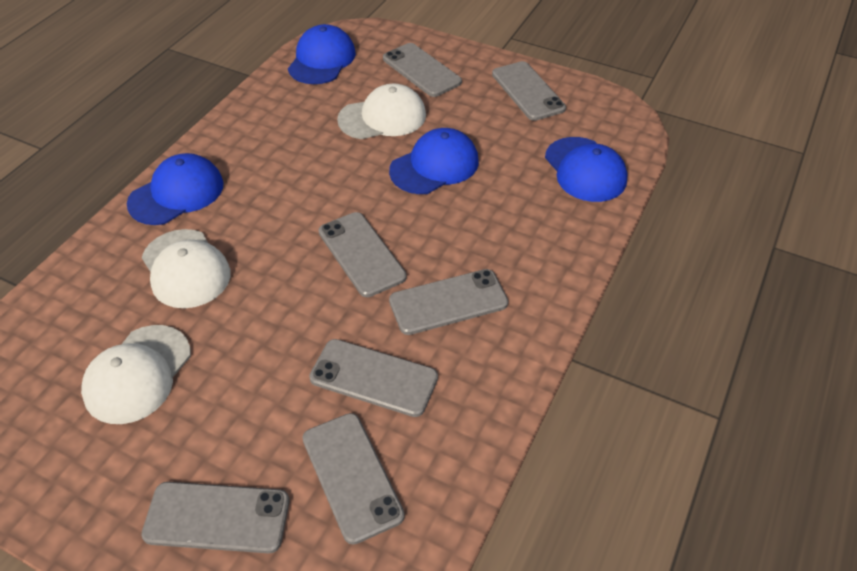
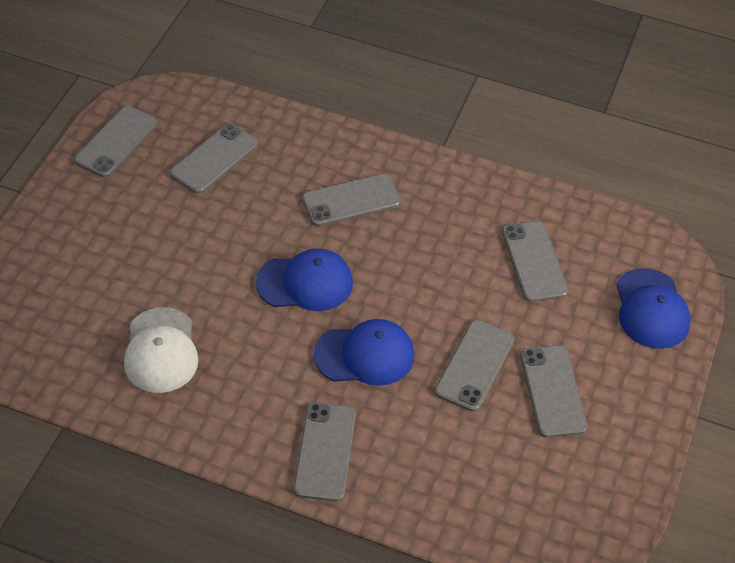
blue cap: 4 -> 3
white cap: 3 -> 1

